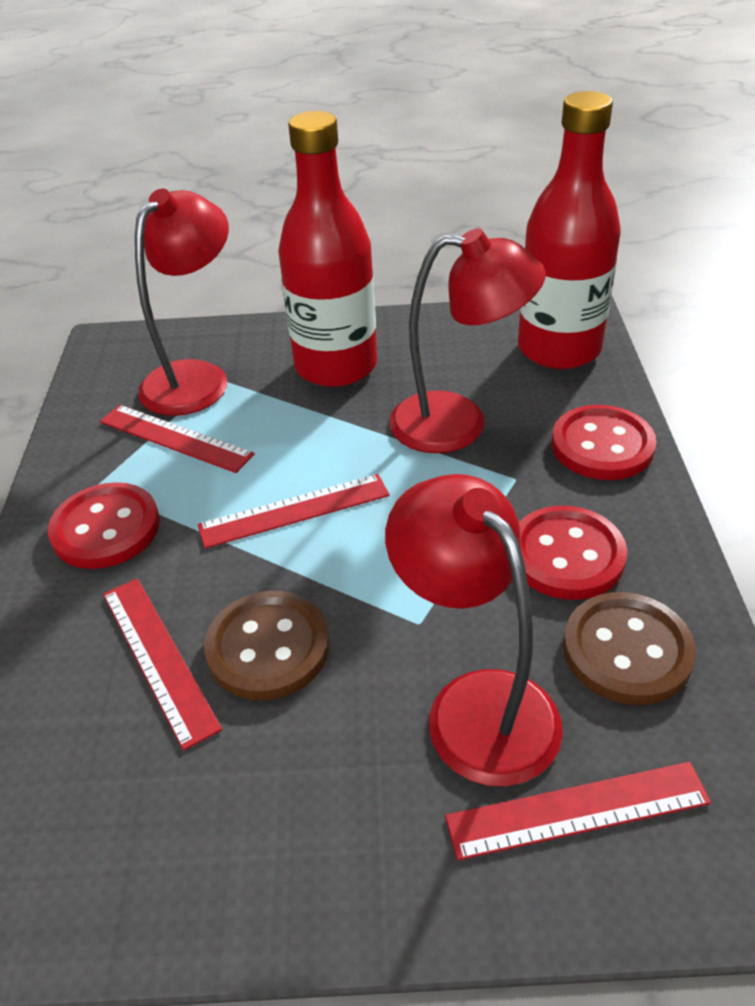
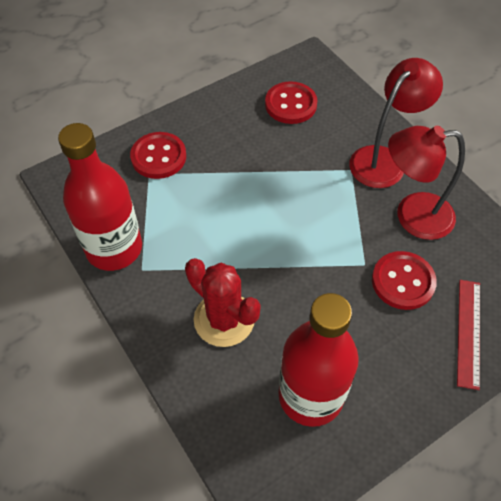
brown button: 2 -> 0
red cactus: 0 -> 1
red lamp: 3 -> 2
red ruler: 4 -> 1

